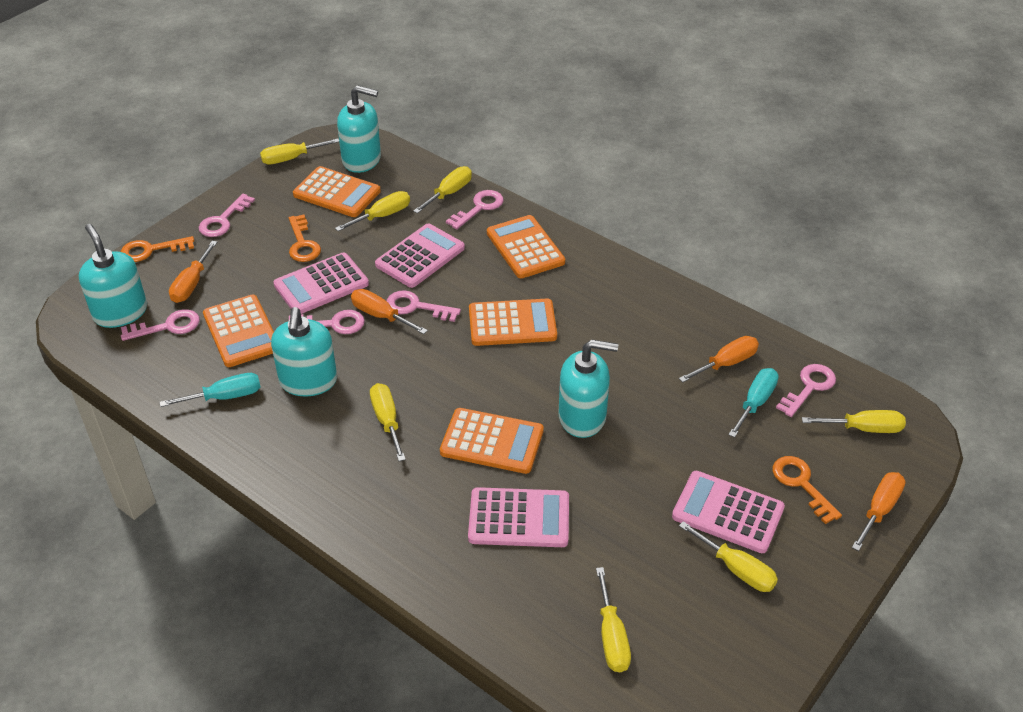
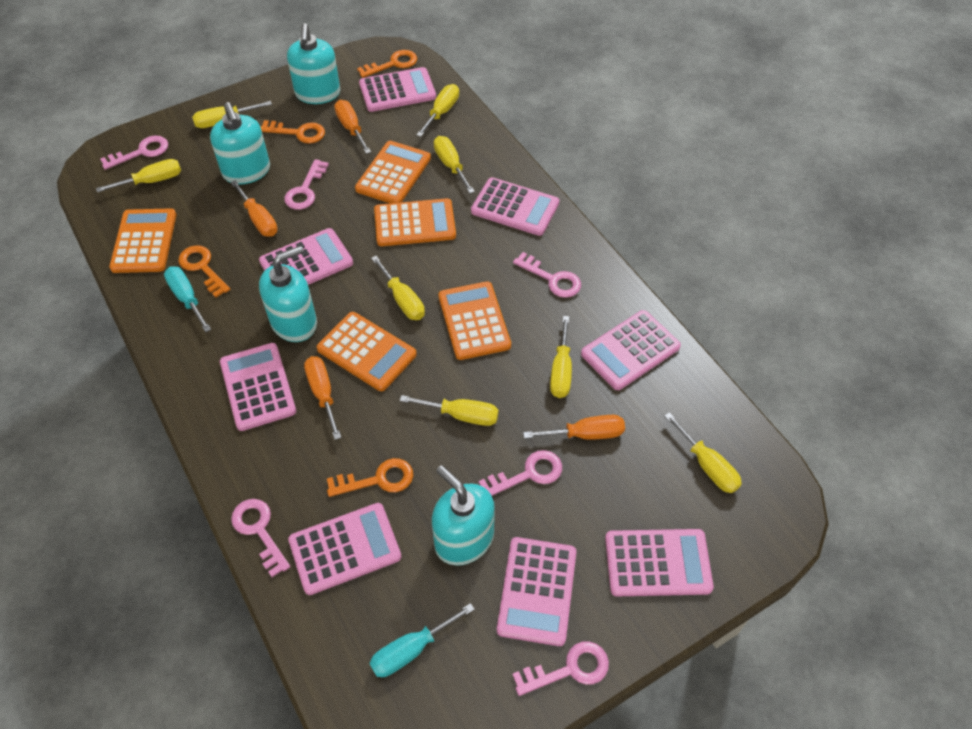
orange key: 3 -> 4
pink calculator: 4 -> 8
yellow screwdriver: 7 -> 8

